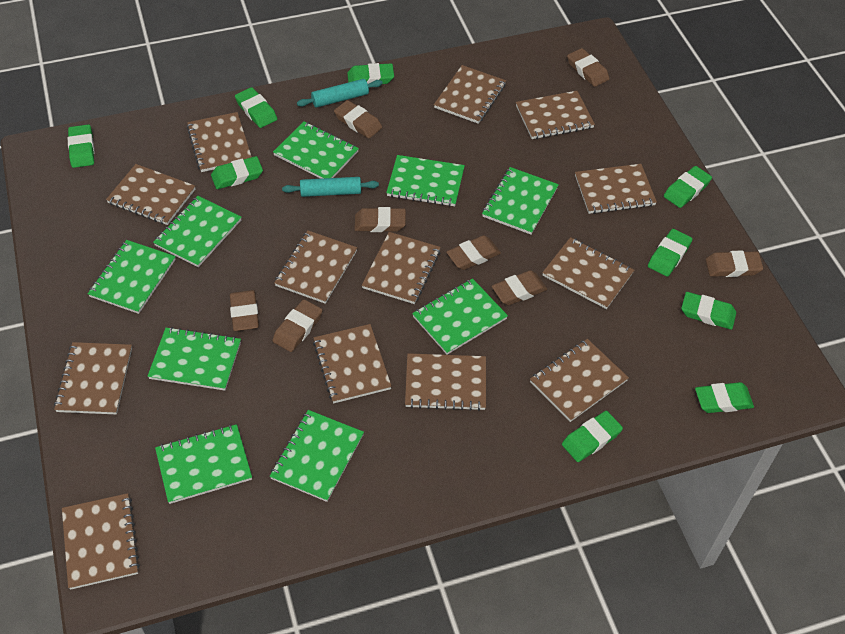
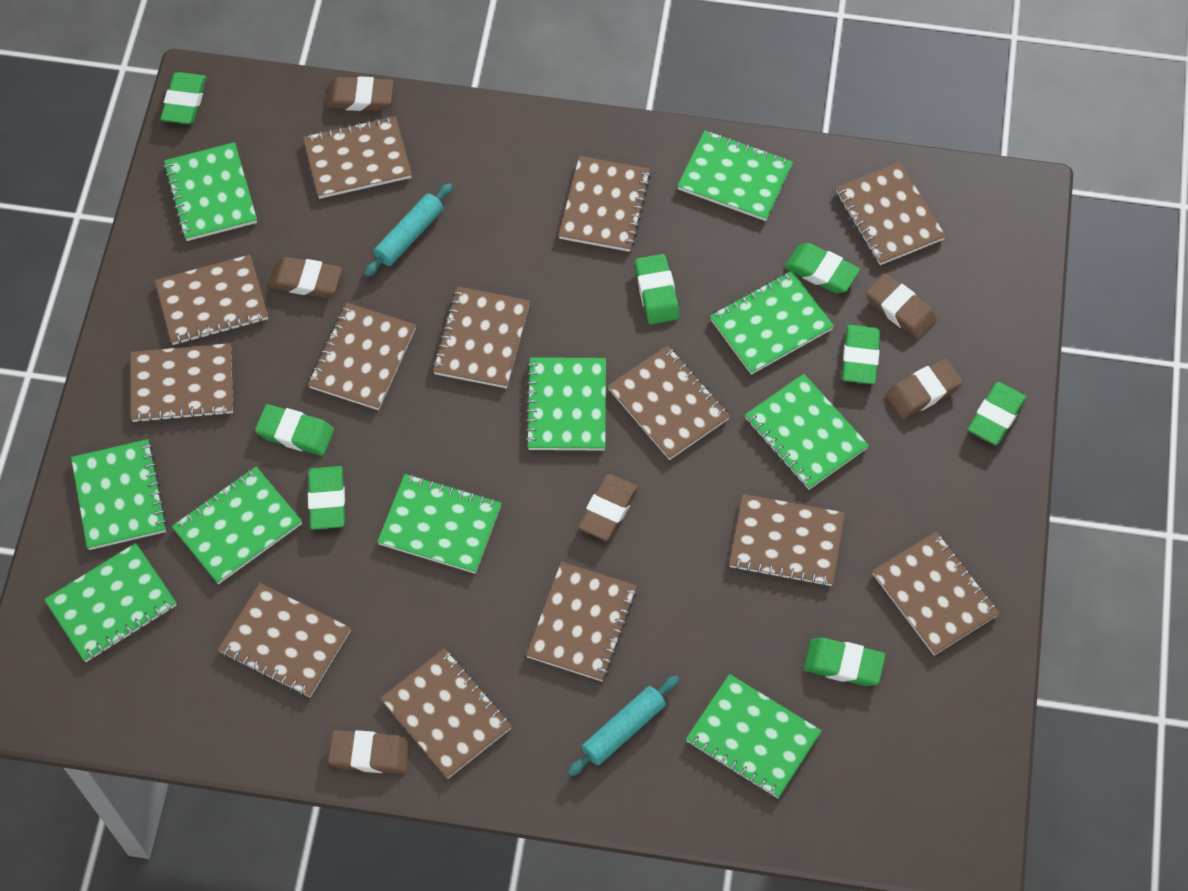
brown eraser: 8 -> 6
green eraser: 9 -> 8
green notebook: 9 -> 10

